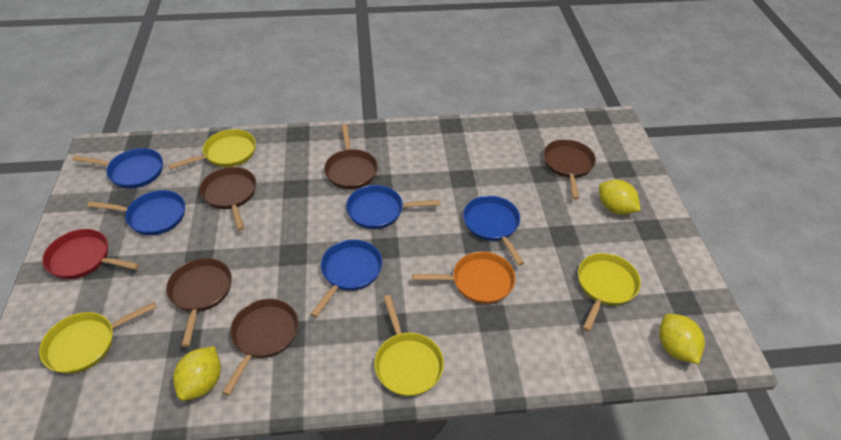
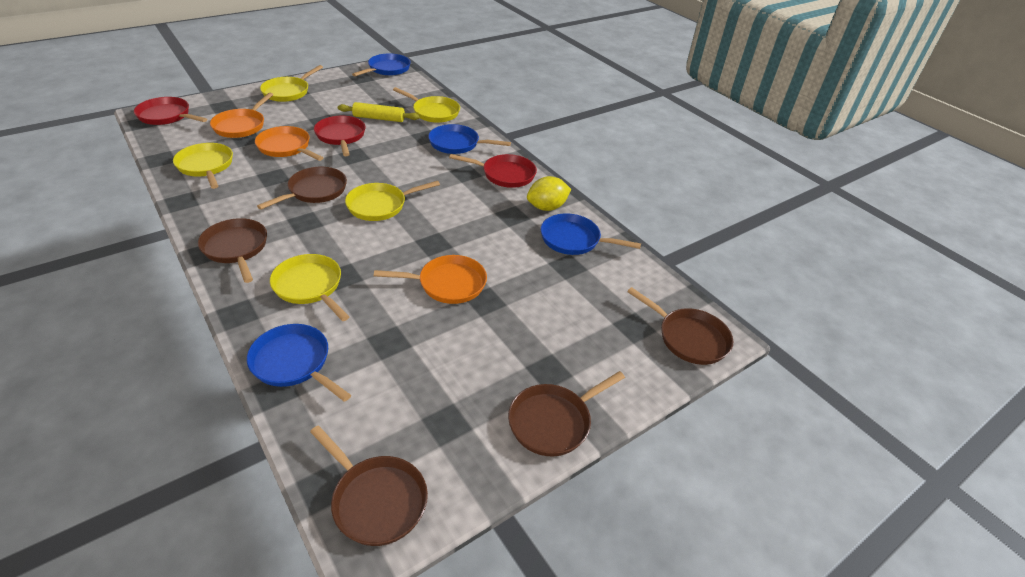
blue pan: 5 -> 4
orange pan: 1 -> 3
red pan: 1 -> 3
yellow lemon: 3 -> 1
yellow pan: 4 -> 5
yellow rolling pin: 0 -> 1

